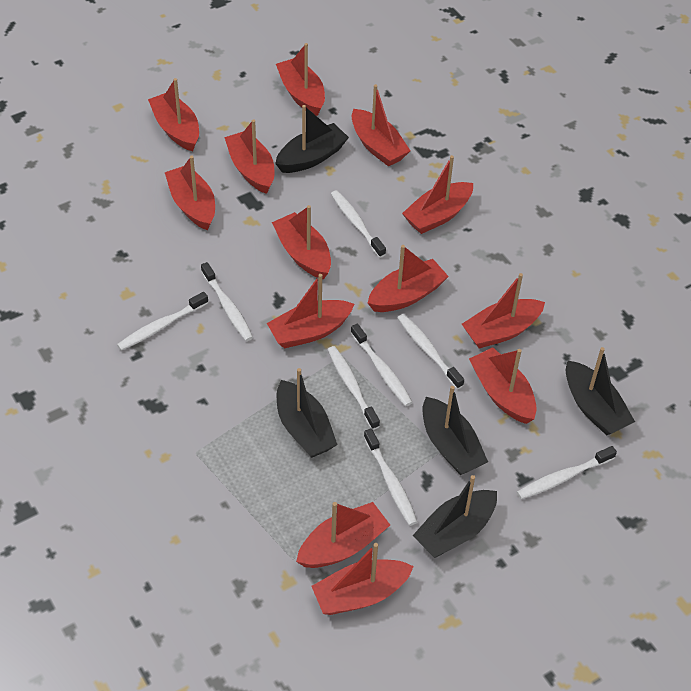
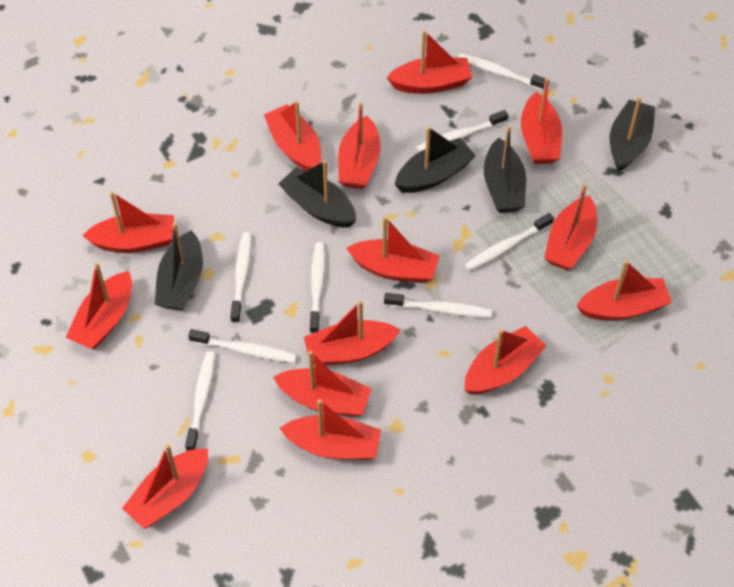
red boat: 13 -> 14

